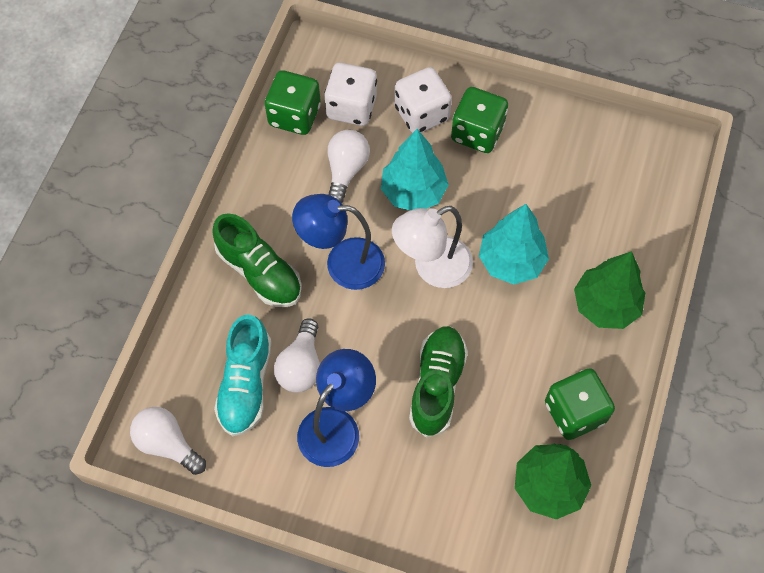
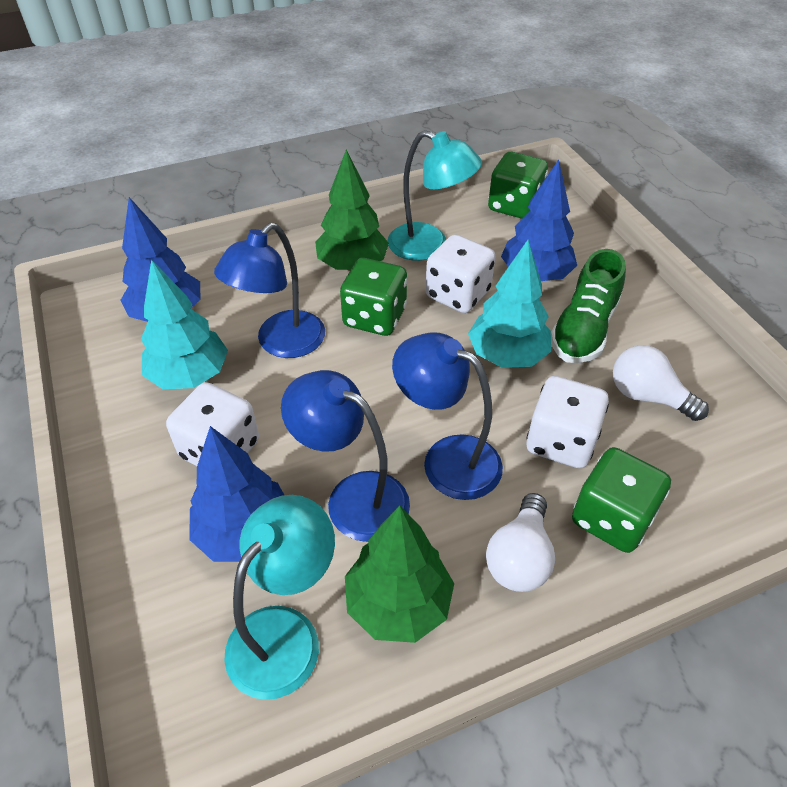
blue lamp: 2 -> 3
blue tree: 0 -> 3
green shoe: 2 -> 1
turquoise lamp: 0 -> 2
turquoise shoe: 1 -> 0
white dice: 2 -> 3
white lamp: 1 -> 0
white light bulb: 3 -> 2

